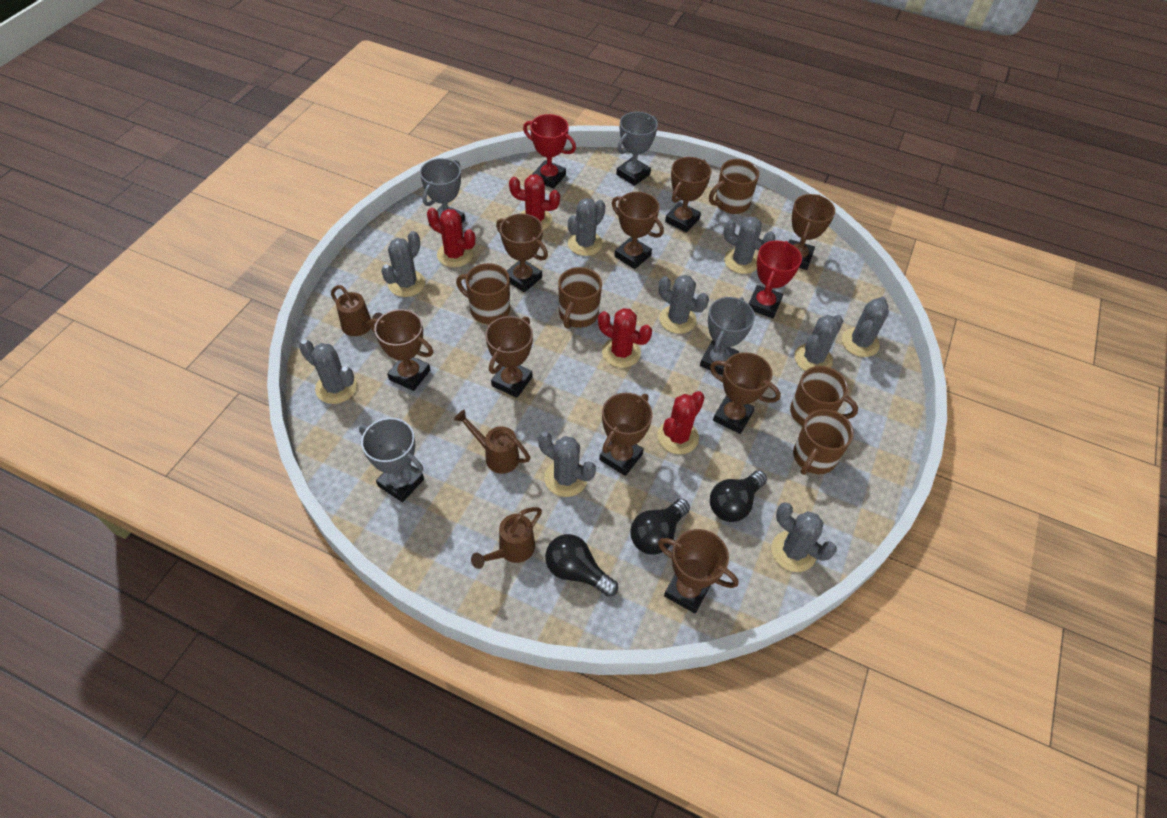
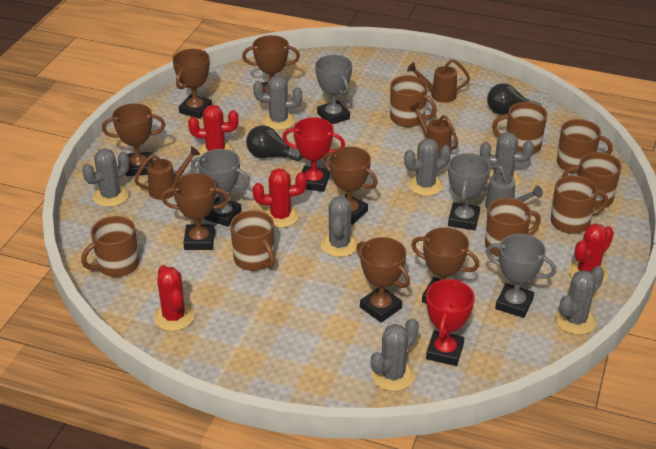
black light bulb: 3 -> 2
brown mug: 5 -> 8
brown trophy: 9 -> 7
grey cactus: 9 -> 7
grey watering can: 0 -> 1

